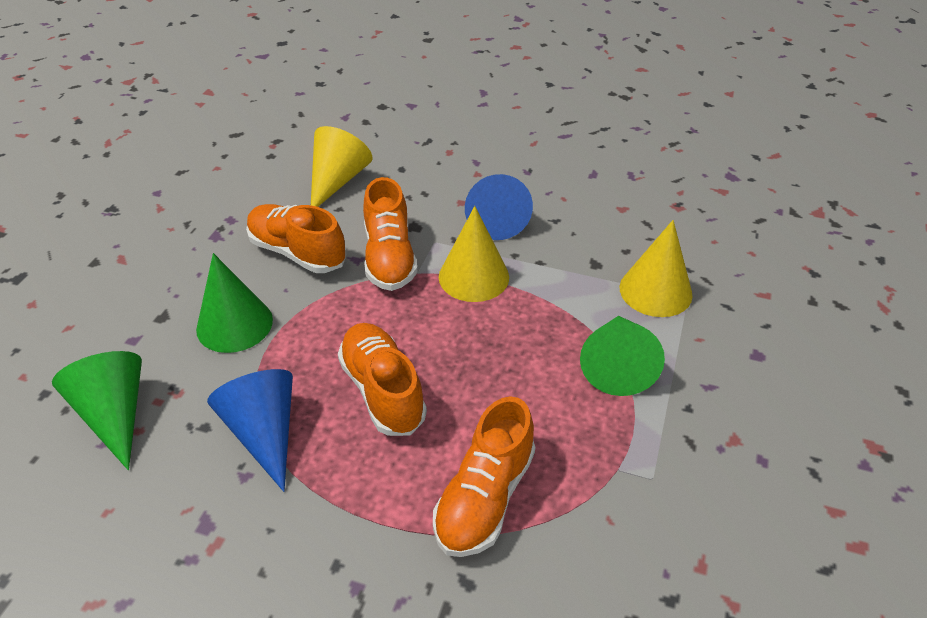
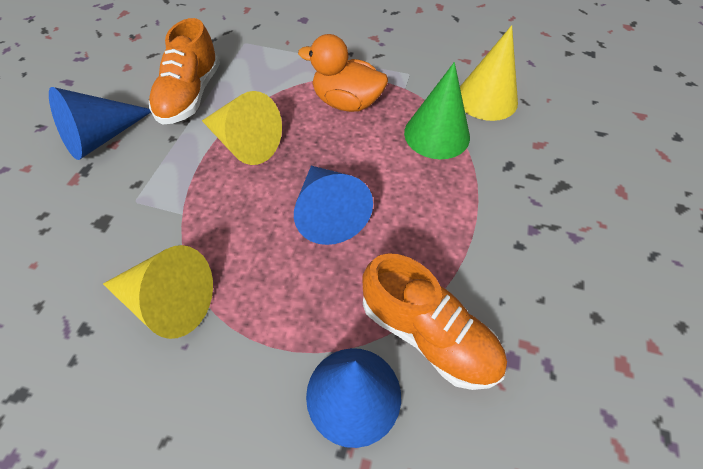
blue cone: 2 -> 3
green cone: 3 -> 1
orange duck: 0 -> 1
orange shoe: 4 -> 2

